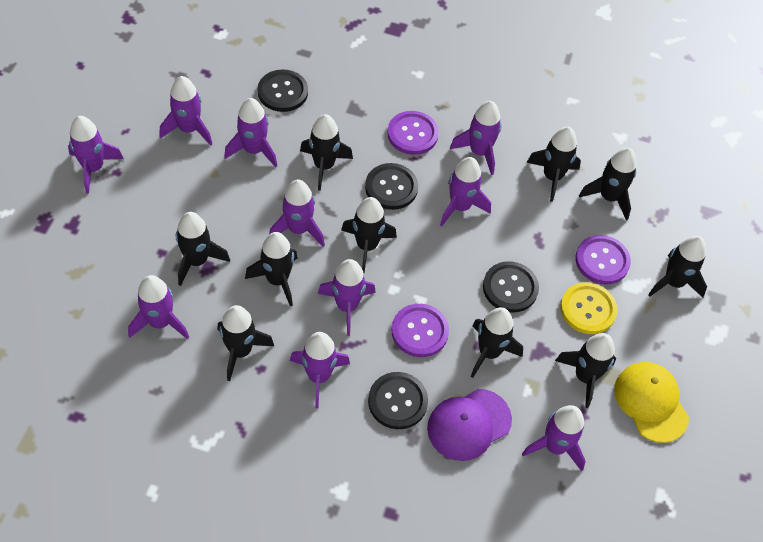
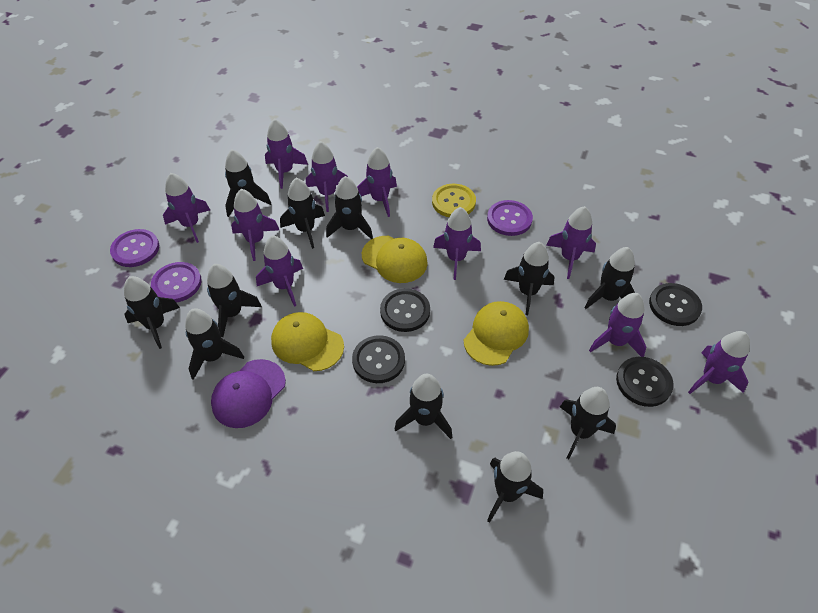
black rocket: 10 -> 11
yellow cap: 1 -> 3

